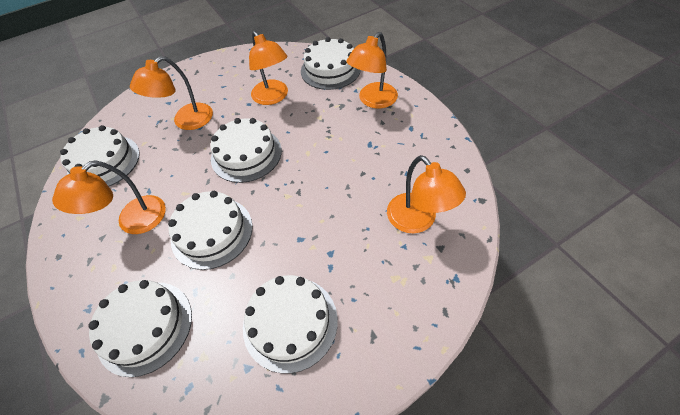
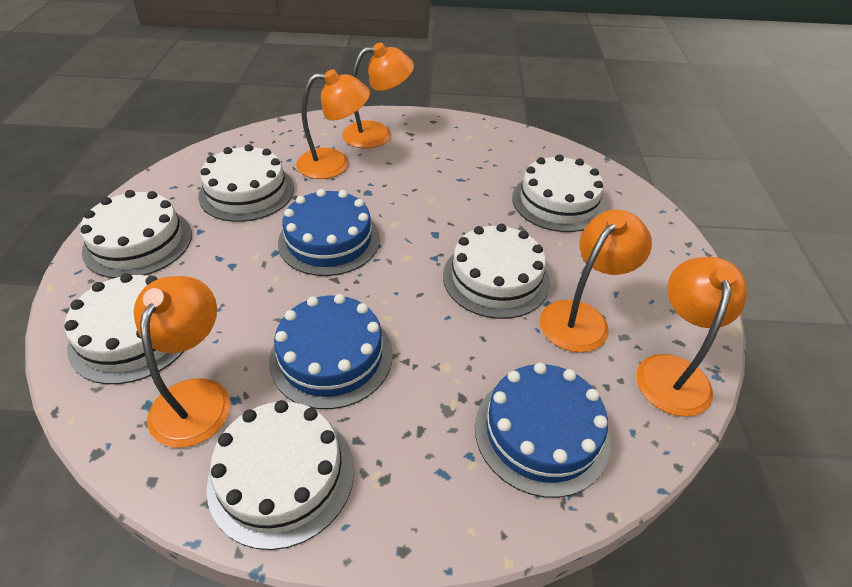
blue cake: 0 -> 3

